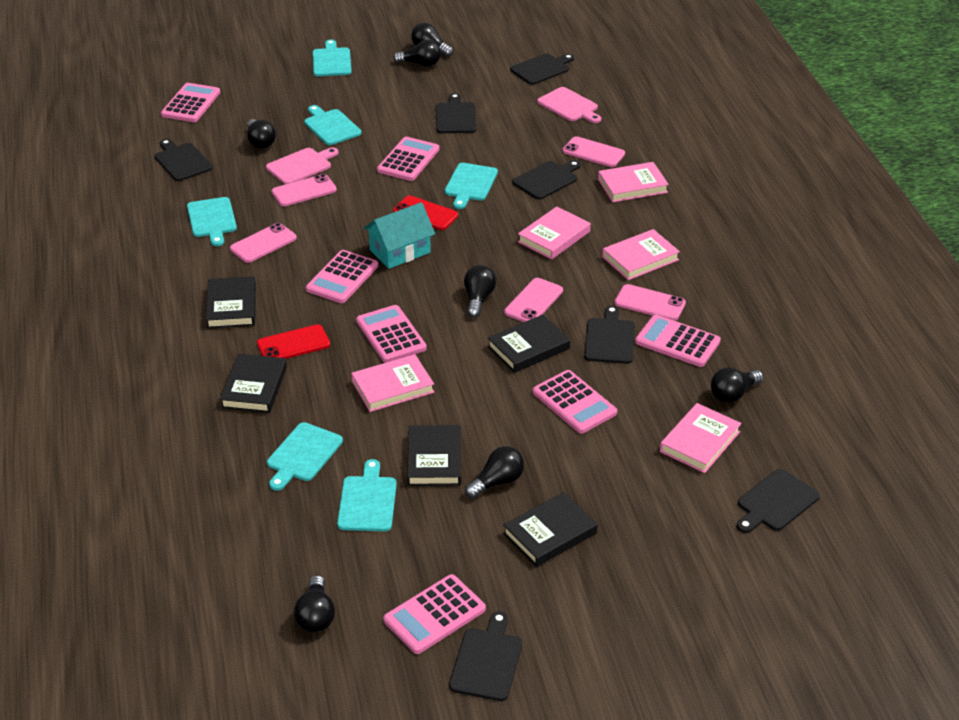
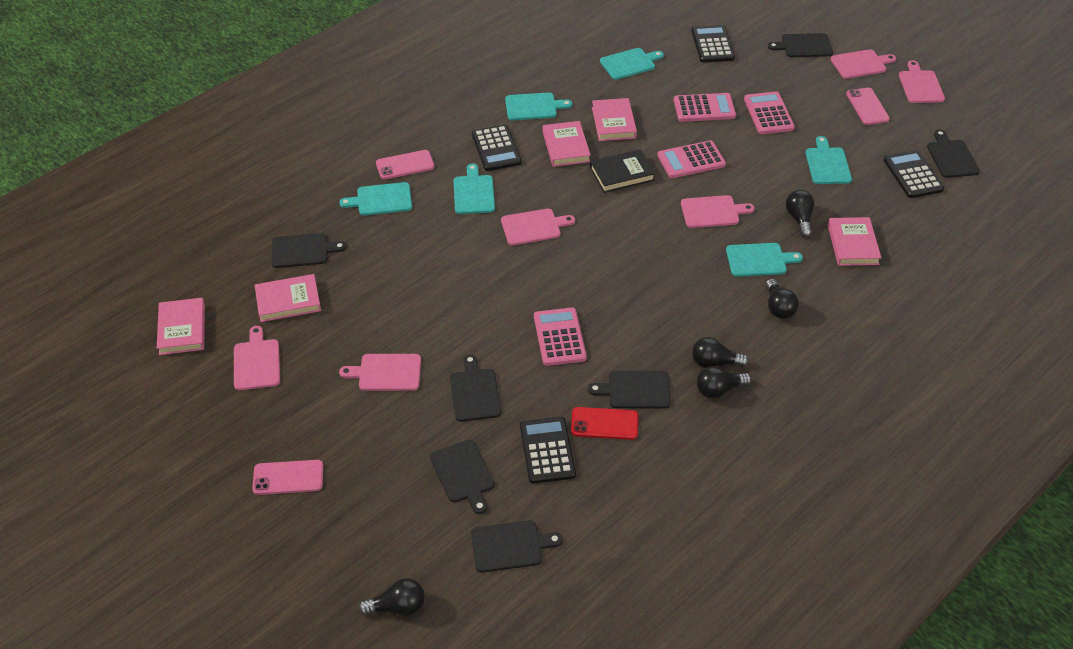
black book: 5 -> 1
black calculator: 0 -> 4
black light bulb: 7 -> 5
pink calculator: 7 -> 4
pink cutting board: 2 -> 6
pink phone: 5 -> 3
red phone: 2 -> 1
turquoise house: 1 -> 0

